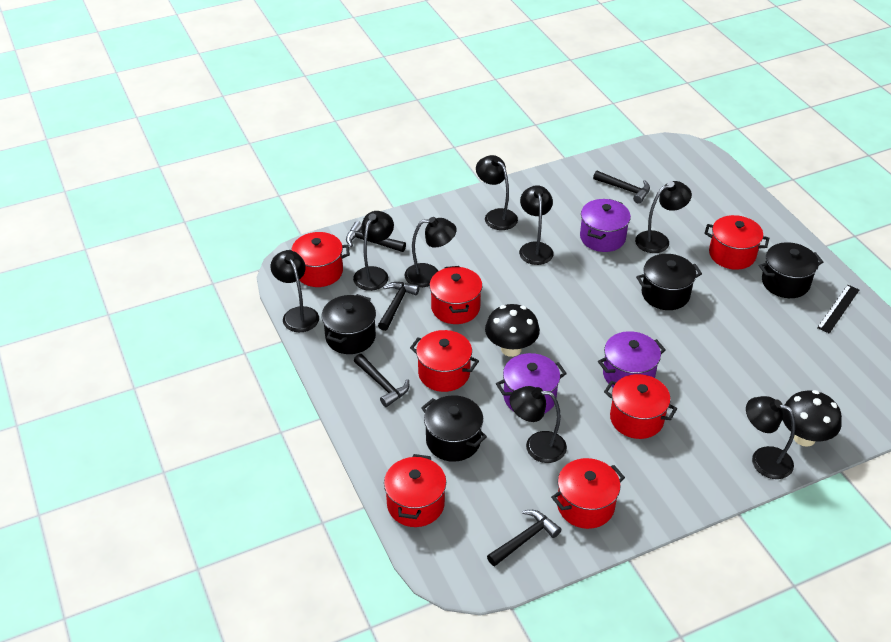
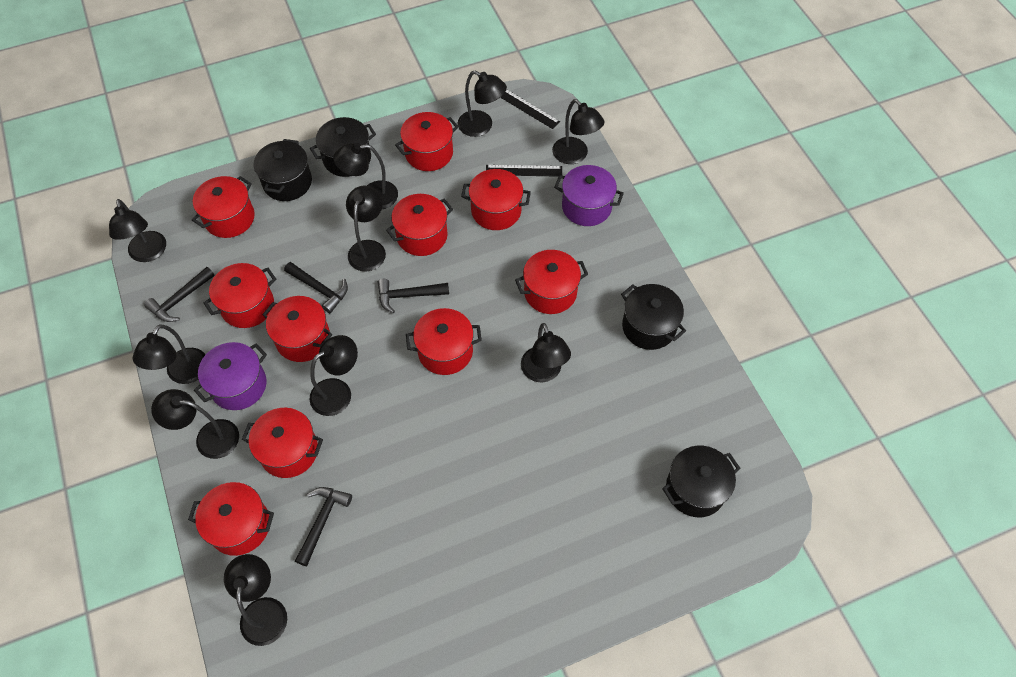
black hammer: 5 -> 4
black lamp: 8 -> 10
black mushroom: 2 -> 0
black ruler: 1 -> 2
purple pot: 3 -> 2
red pot: 7 -> 10

